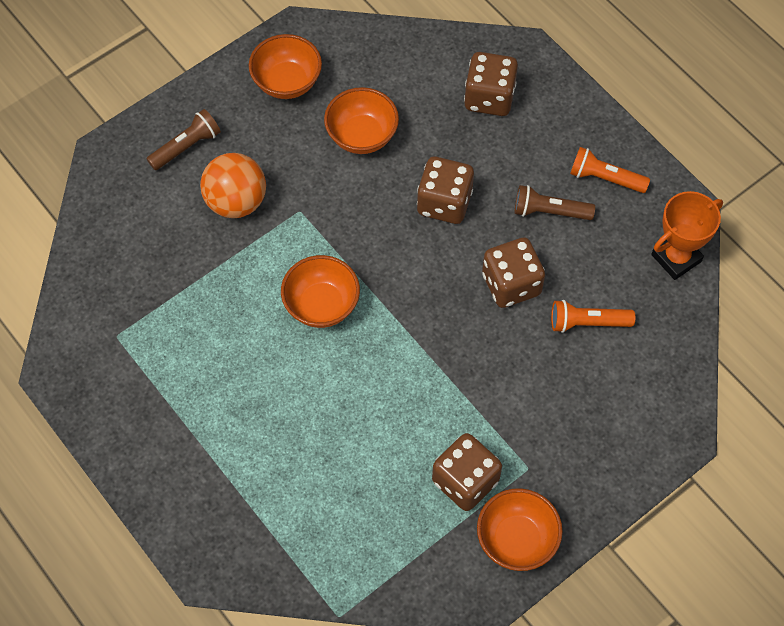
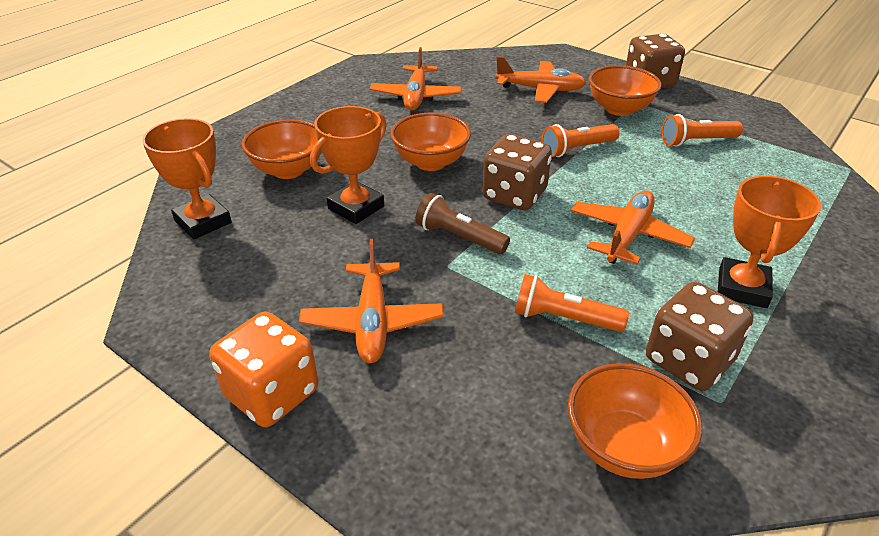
brown dice: 4 -> 3
brown flashlight: 2 -> 1
orange ball: 1 -> 0
orange dice: 0 -> 1
orange flashlight: 2 -> 3
orange plane: 0 -> 4
orange trophy: 1 -> 3

